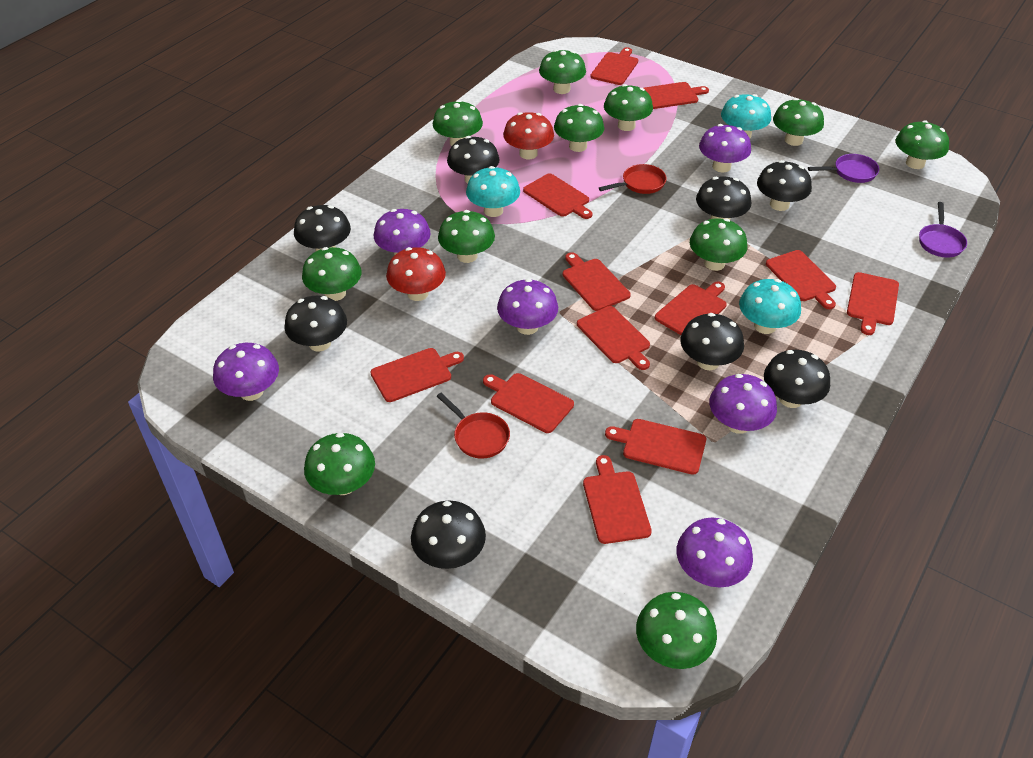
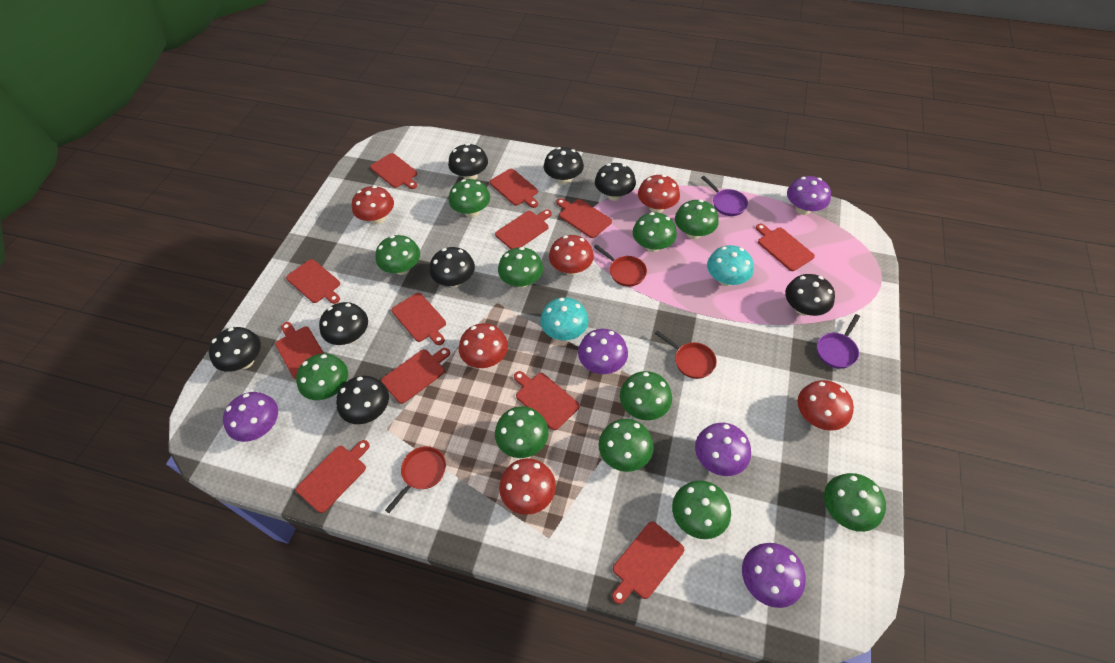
purple mushroom: 6 -> 5
red mushroom: 2 -> 6
red pan: 2 -> 3
turquoise mushroom: 3 -> 2

